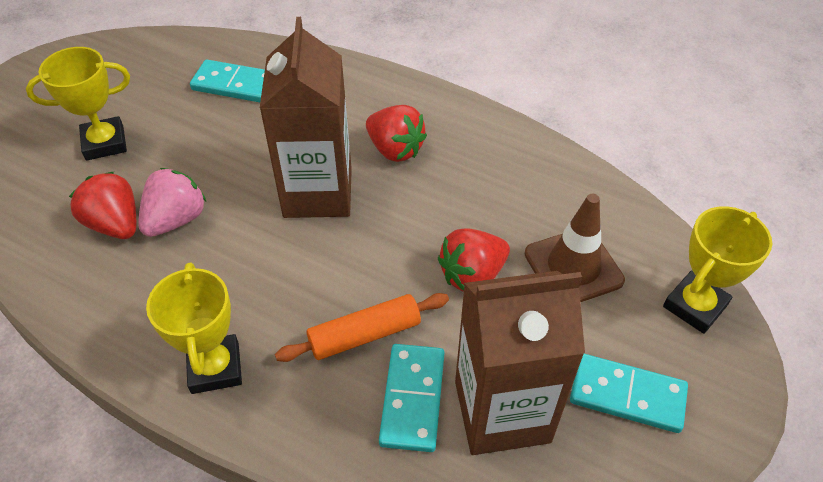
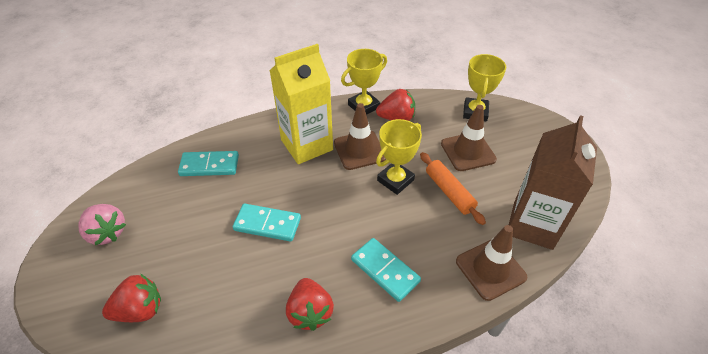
brown carton: 2 -> 1
brown traffic cone: 1 -> 3
yellow carton: 0 -> 1

